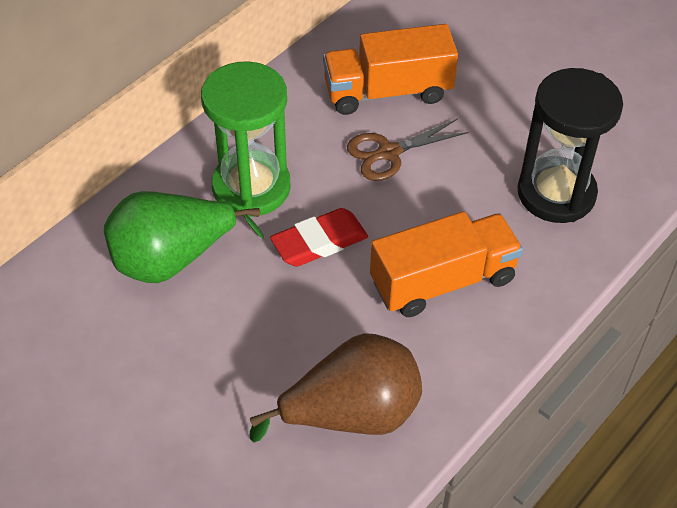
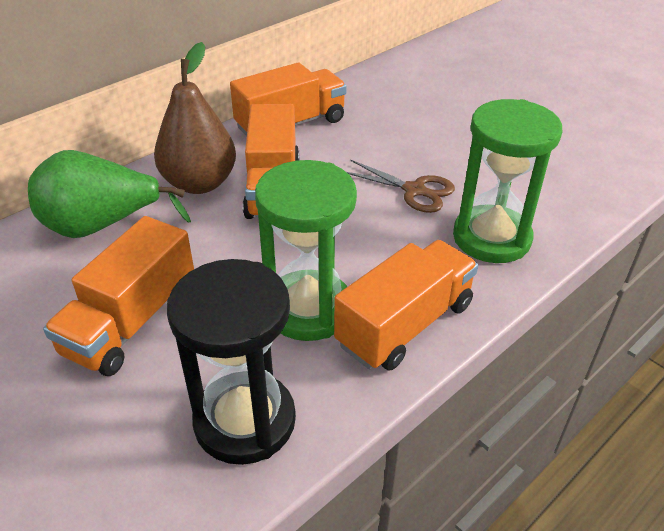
green hourglass: 1 -> 2
orange truck: 2 -> 4
red eraser: 1 -> 0

